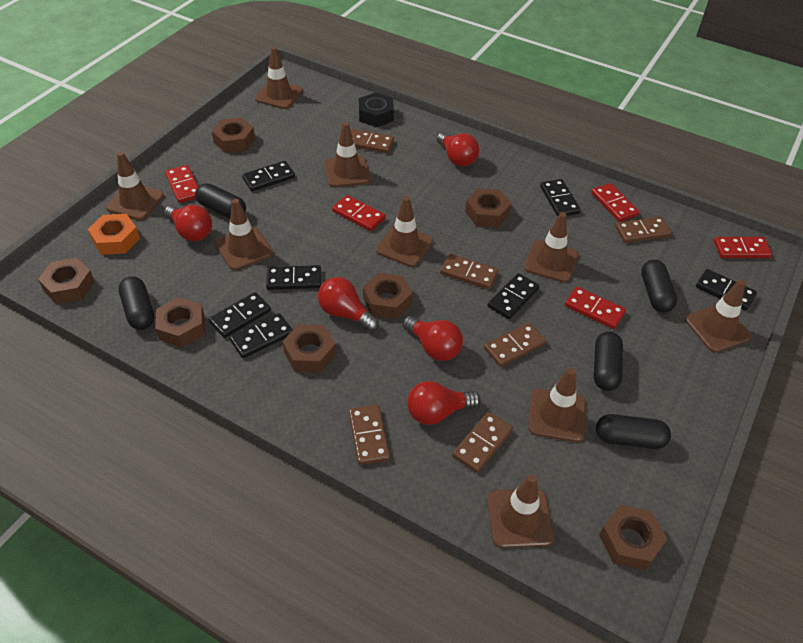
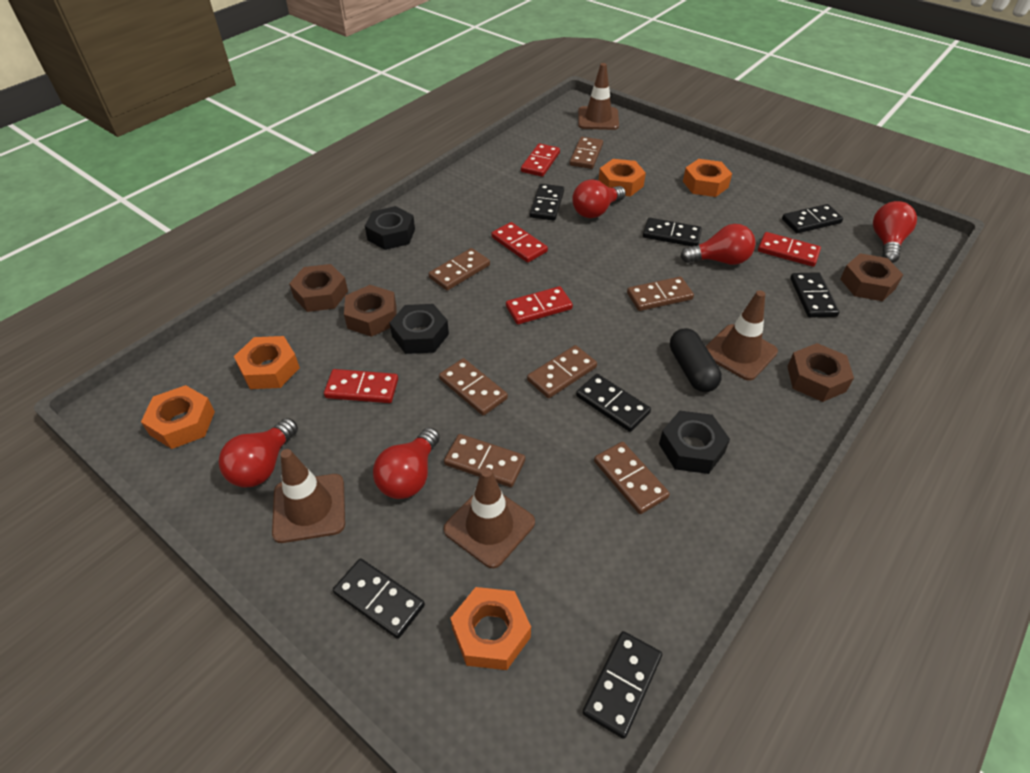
black capsule: 5 -> 1
black nut: 1 -> 3
brown domino: 6 -> 7
brown nut: 7 -> 4
brown traffic cone: 9 -> 4
orange nut: 1 -> 5

